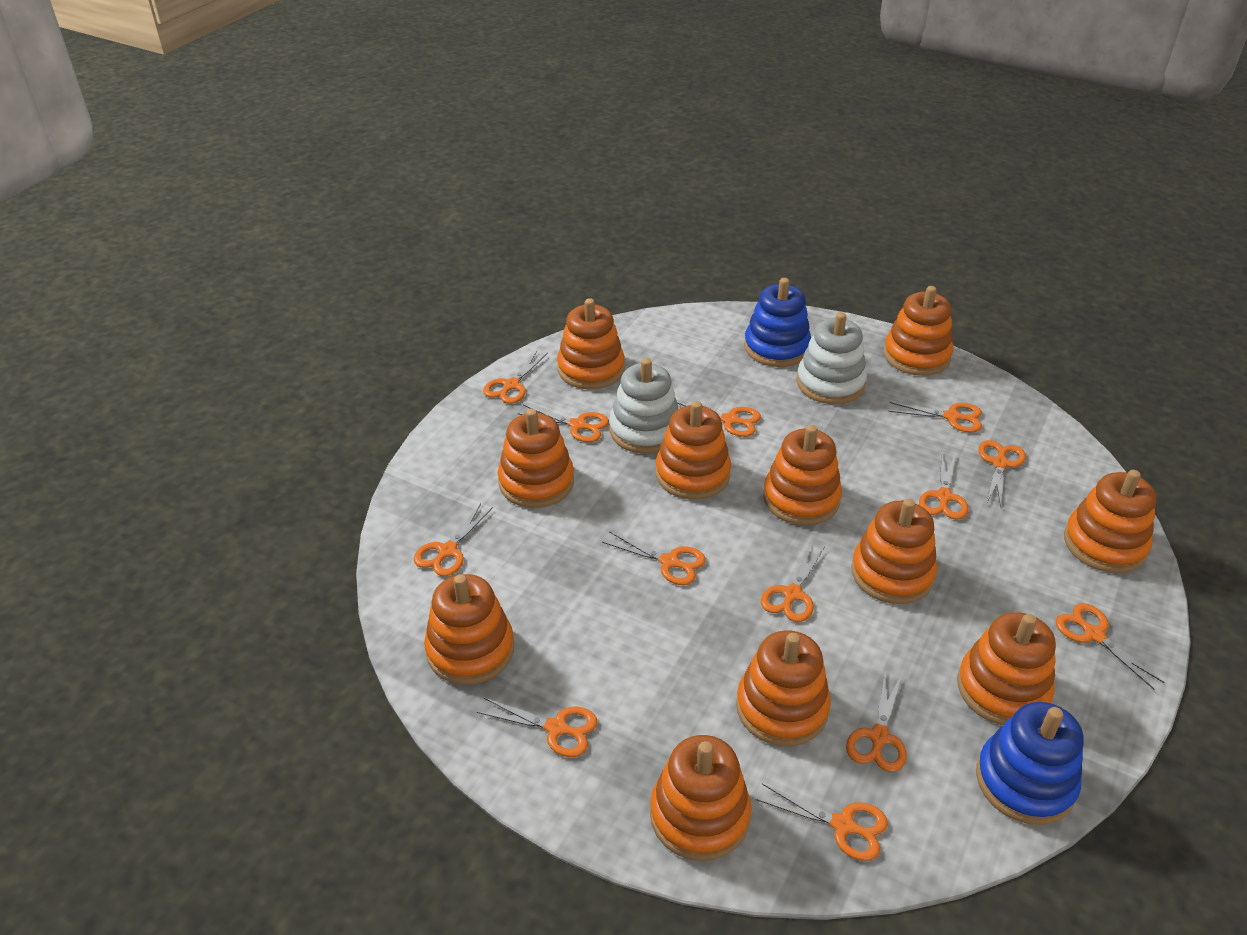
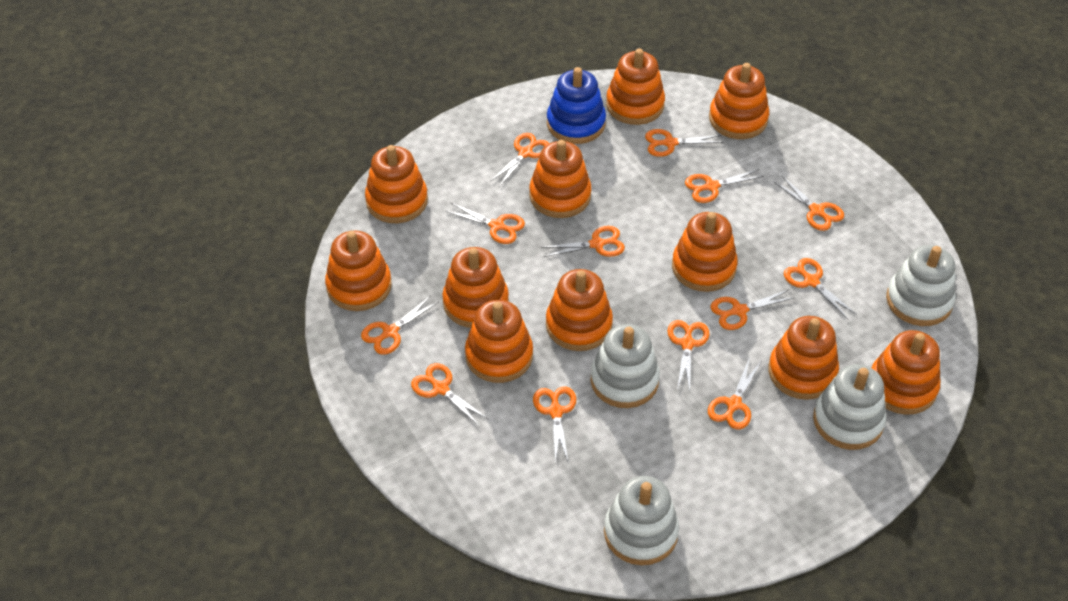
blue stacking toy: 2 -> 1
white stacking toy: 2 -> 4

